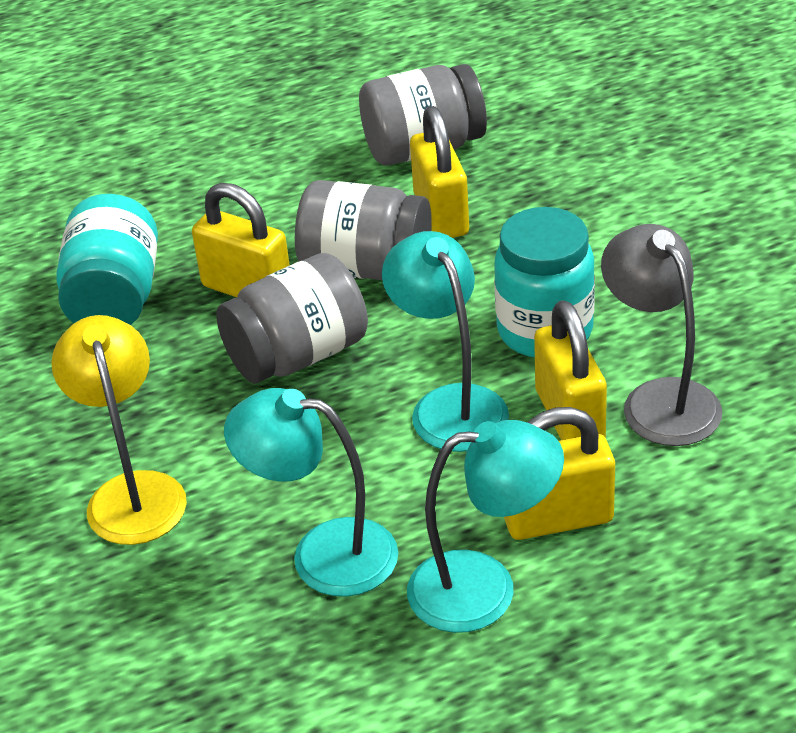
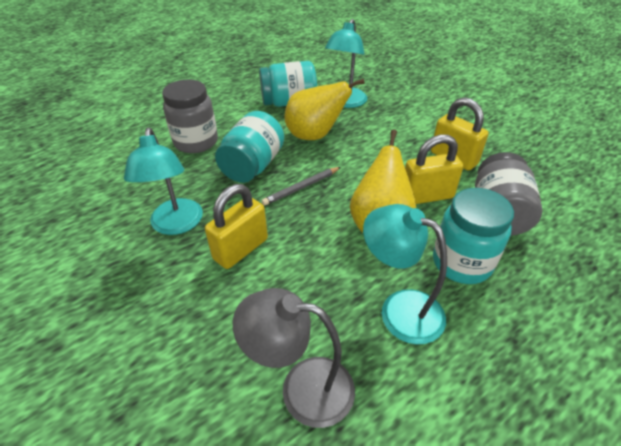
grey jar: 3 -> 2
grey pencil: 0 -> 1
turquoise jar: 2 -> 3
yellow lamp: 1 -> 0
yellow padlock: 4 -> 3
yellow pear: 0 -> 2

